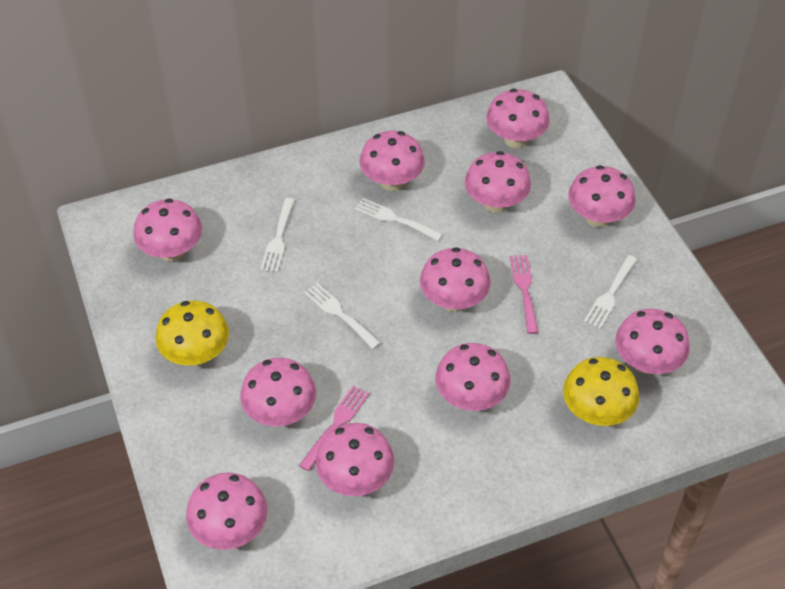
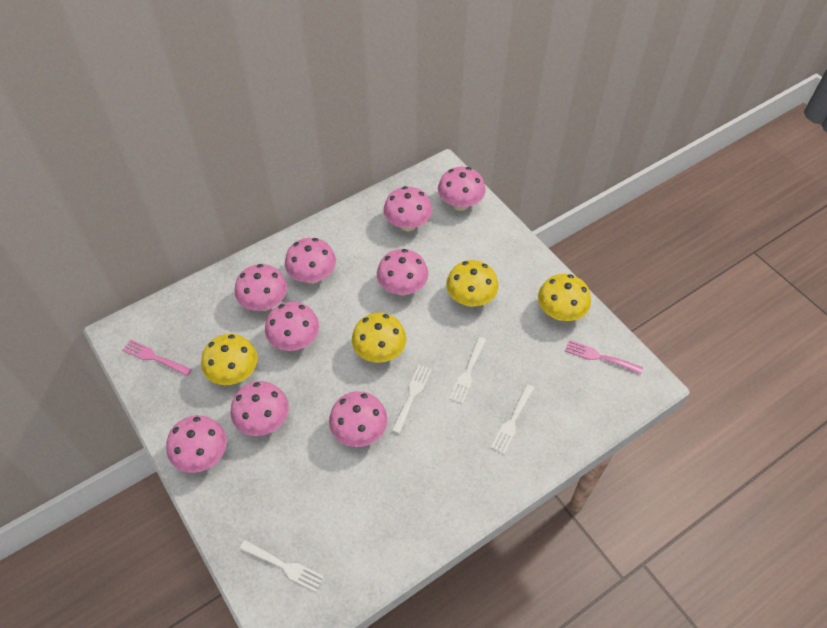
pink mushroom: 11 -> 9
yellow mushroom: 2 -> 4

